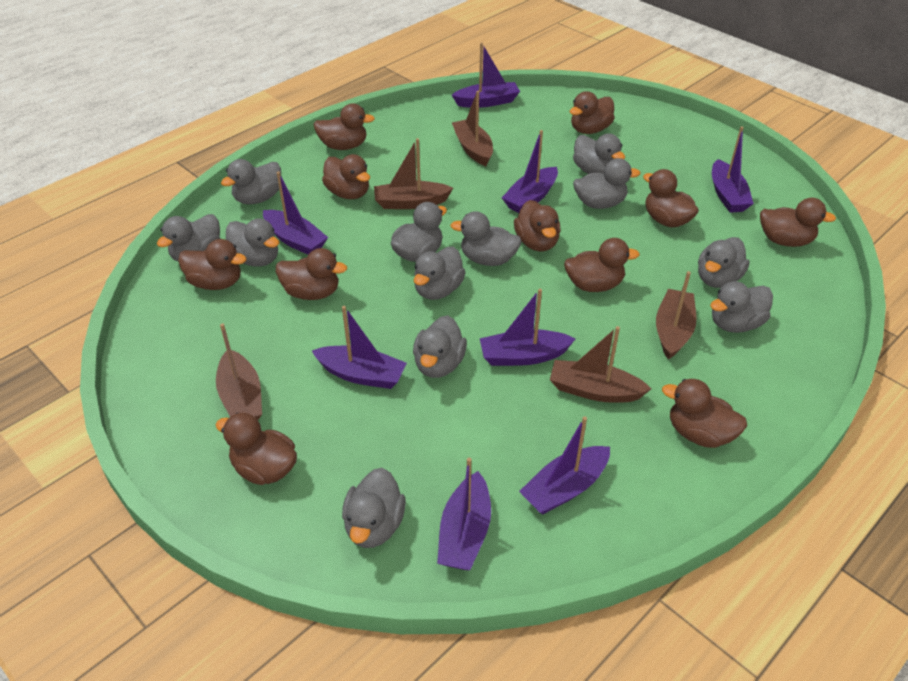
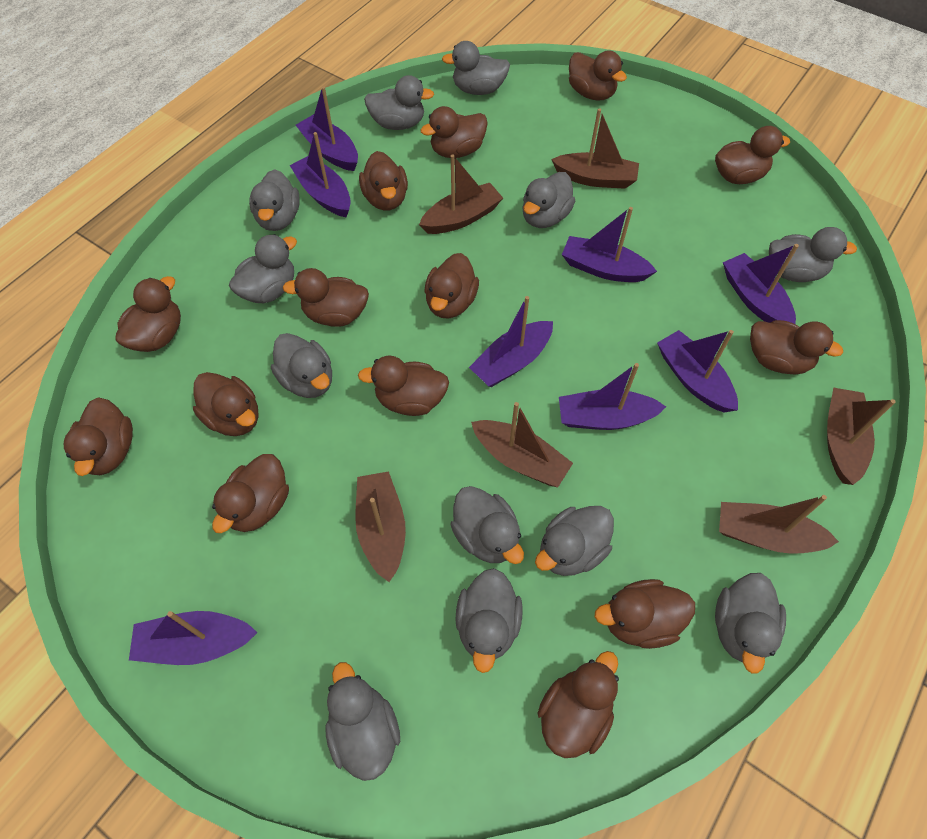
brown boat: 5 -> 6
brown duck: 11 -> 14

